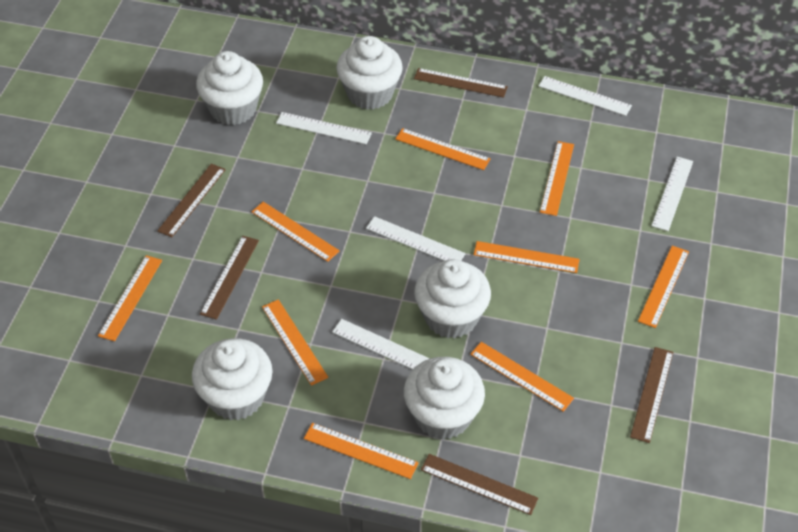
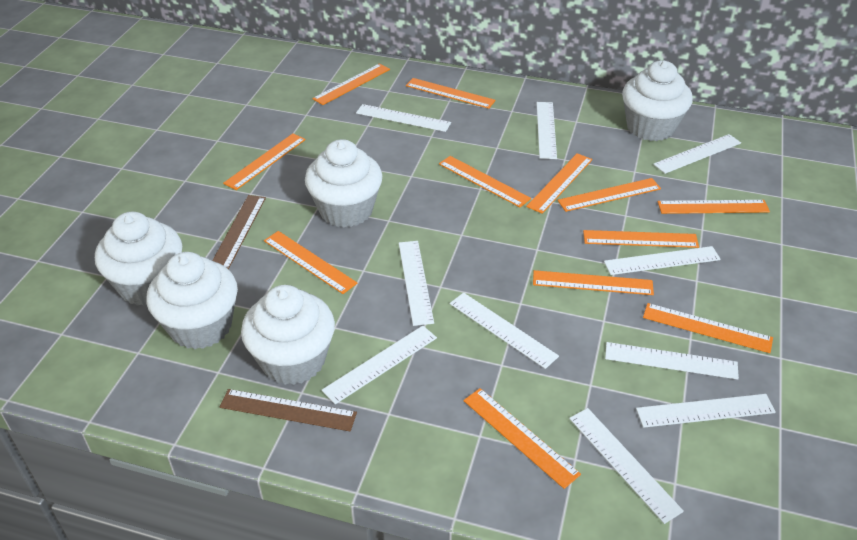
brown ruler: 5 -> 2
orange ruler: 9 -> 12
white ruler: 5 -> 10

